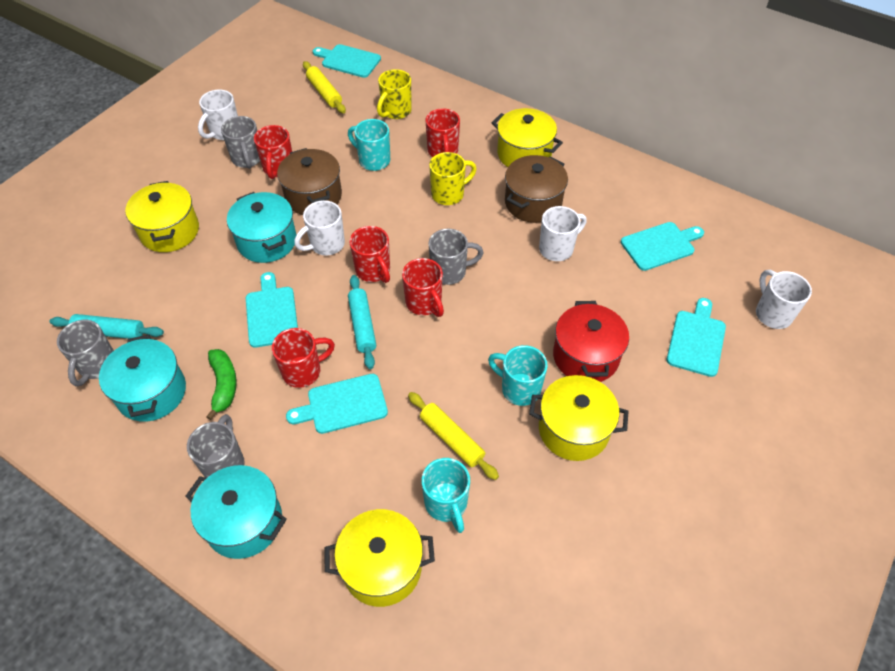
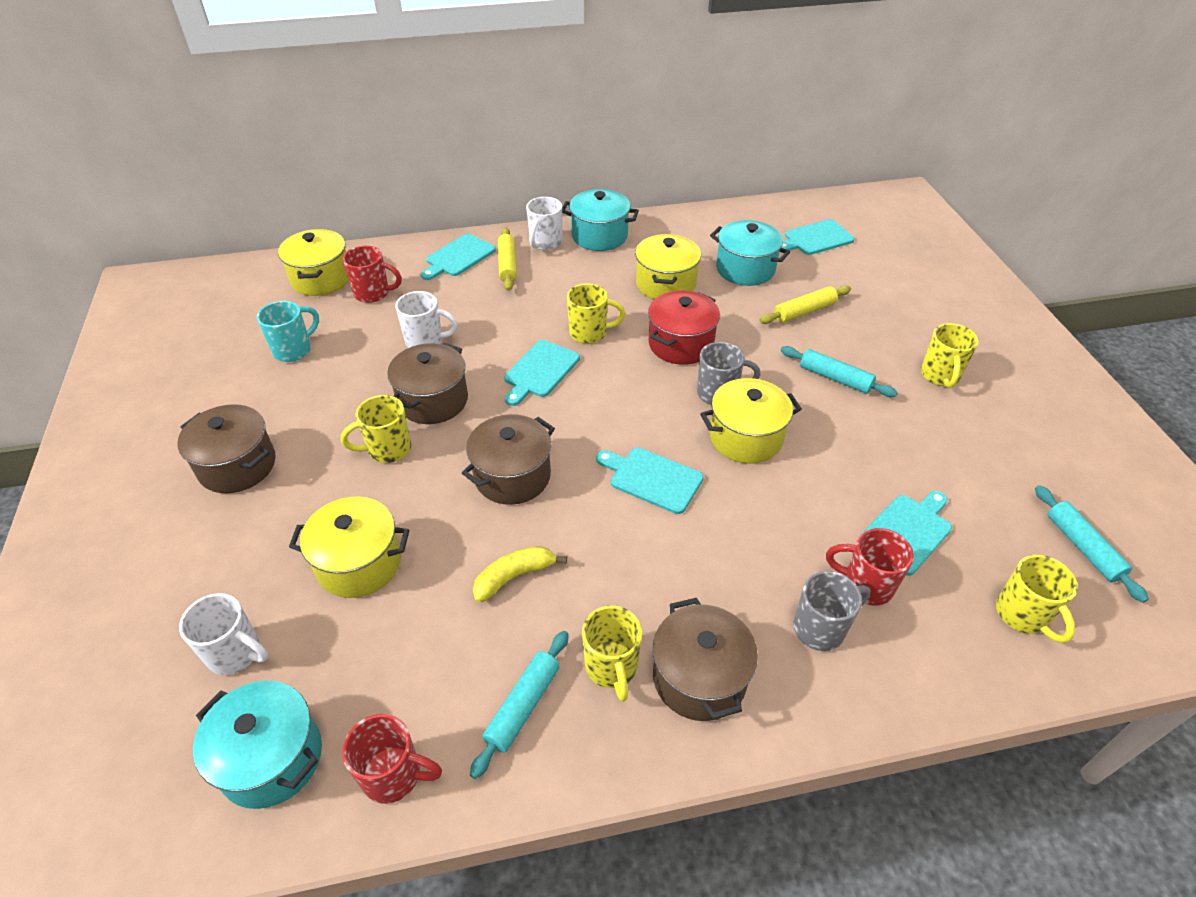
brown pot: 2 -> 4
green banana: 1 -> 0
grey mug: 4 -> 2
red mug: 5 -> 3
turquoise mug: 3 -> 1
turquoise rolling pin: 2 -> 3
white mug: 4 -> 3
yellow banana: 0 -> 1
yellow mug: 2 -> 5

